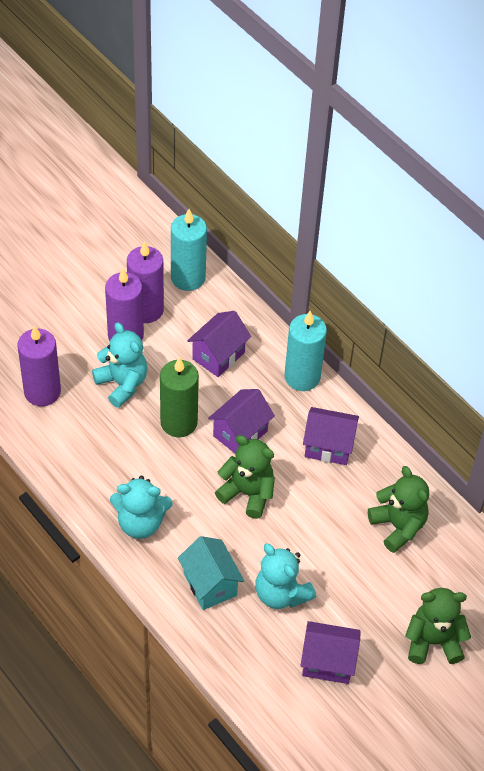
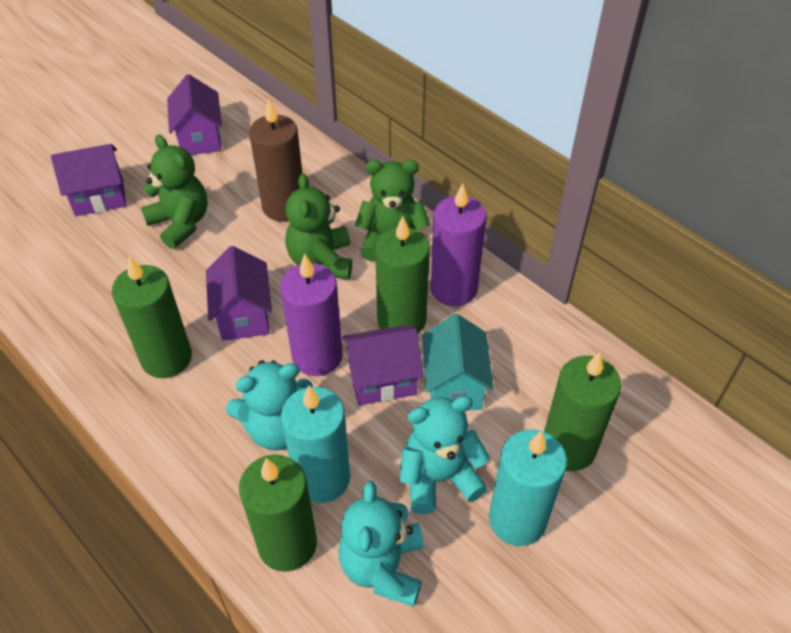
brown candle: 0 -> 1
green candle: 1 -> 4
purple candle: 3 -> 2

